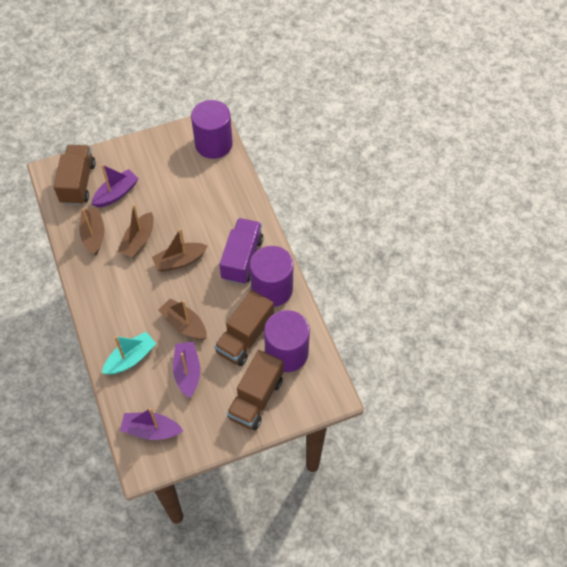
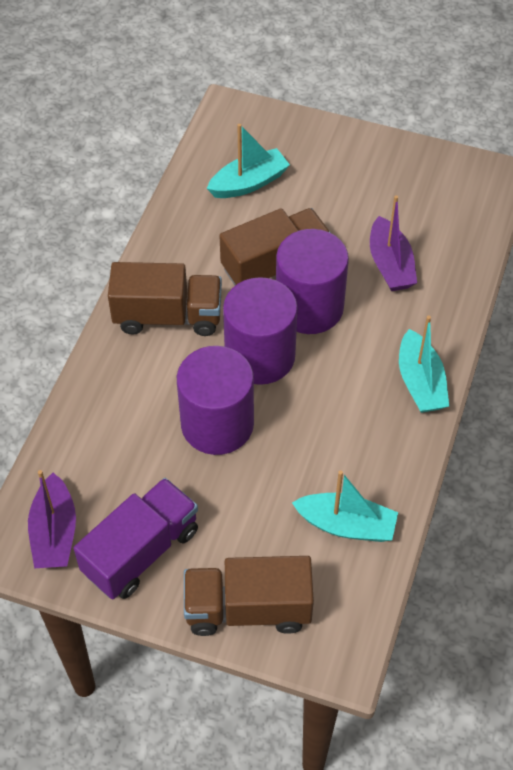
brown boat: 4 -> 0
purple boat: 3 -> 2
turquoise boat: 1 -> 3

